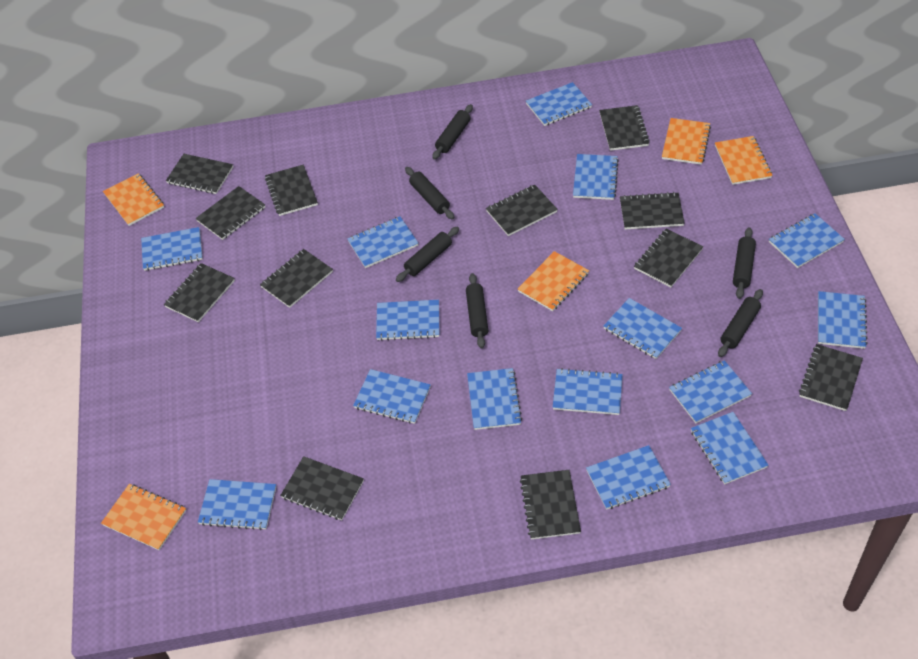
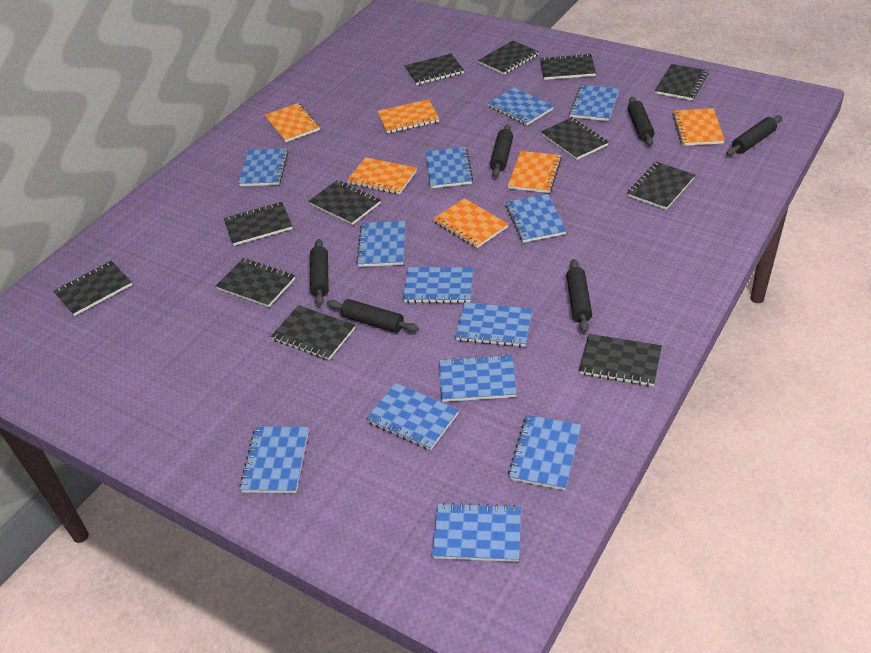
blue notebook: 15 -> 13
orange notebook: 5 -> 6

